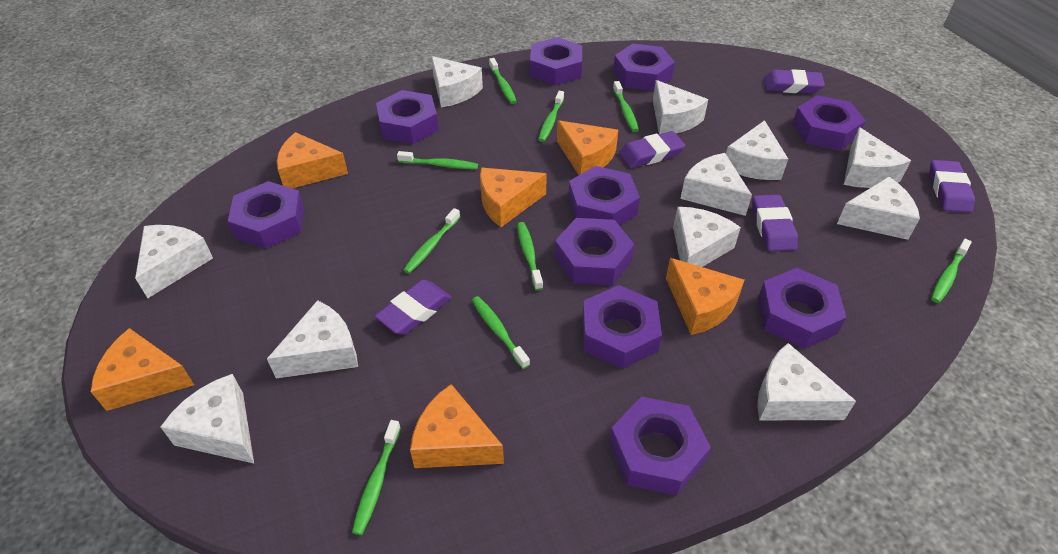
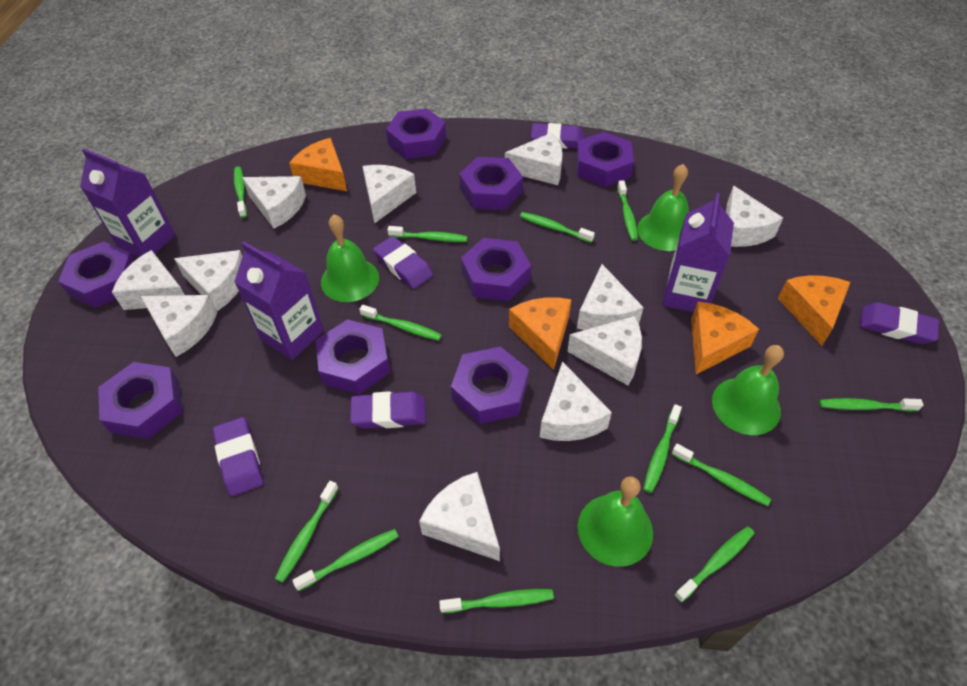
green bell: 0 -> 4
green toothbrush: 9 -> 12
orange cheese: 6 -> 4
purple carton: 0 -> 3
purple nut: 10 -> 8

